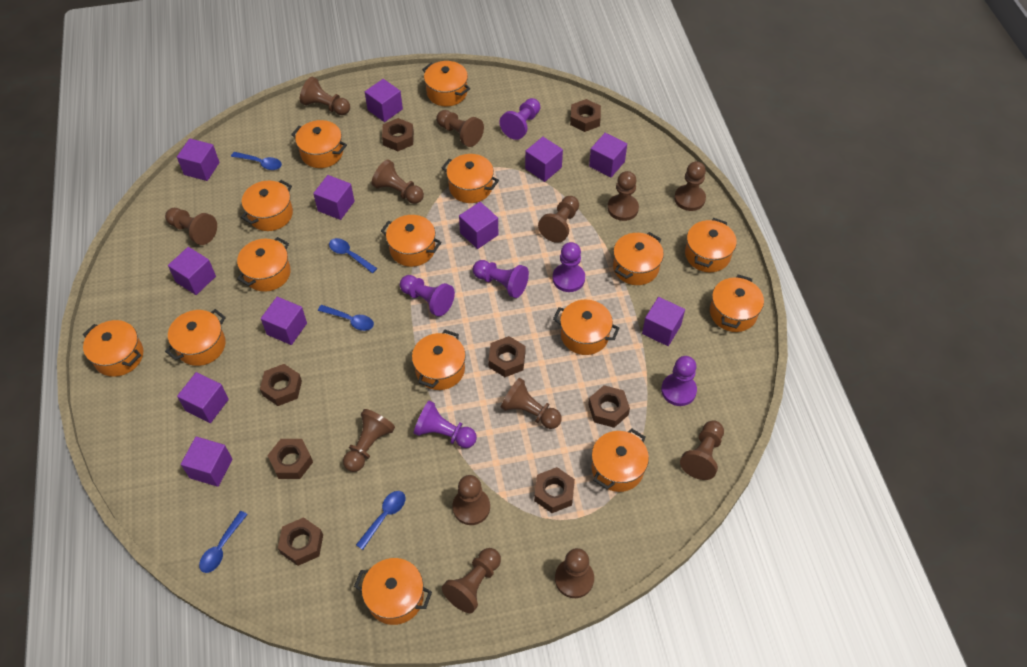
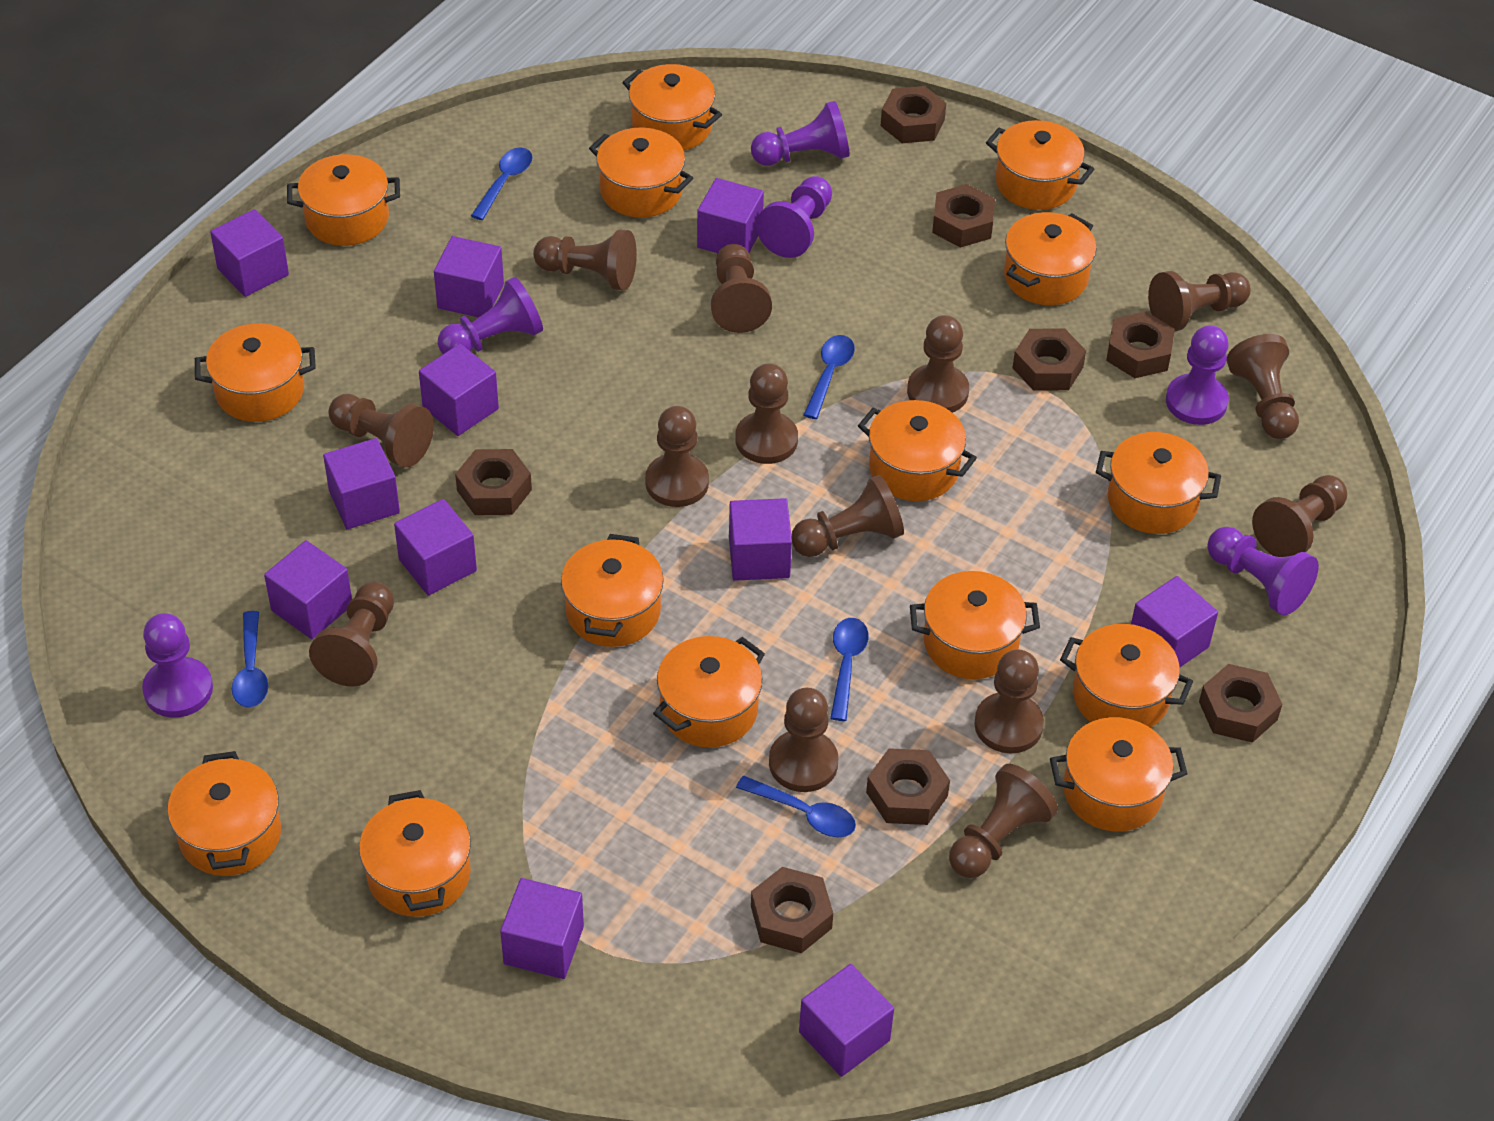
brown pawn: 13 -> 14

